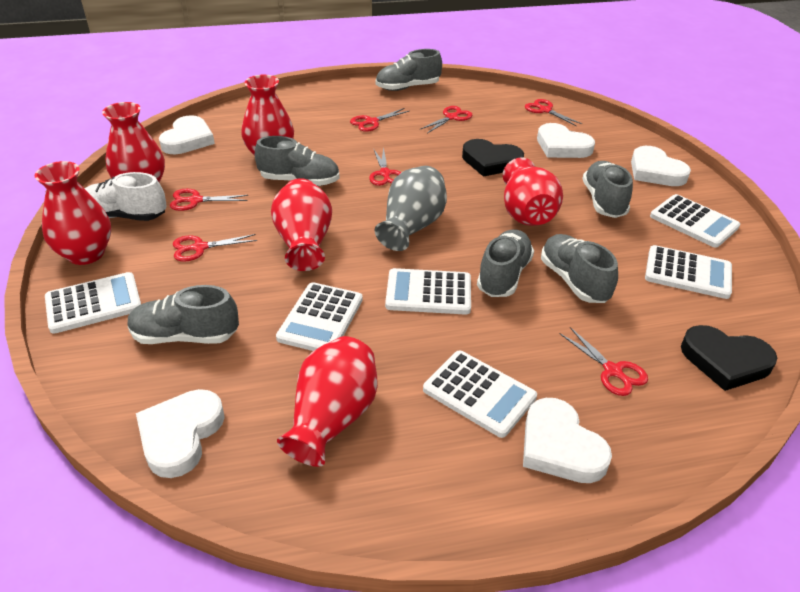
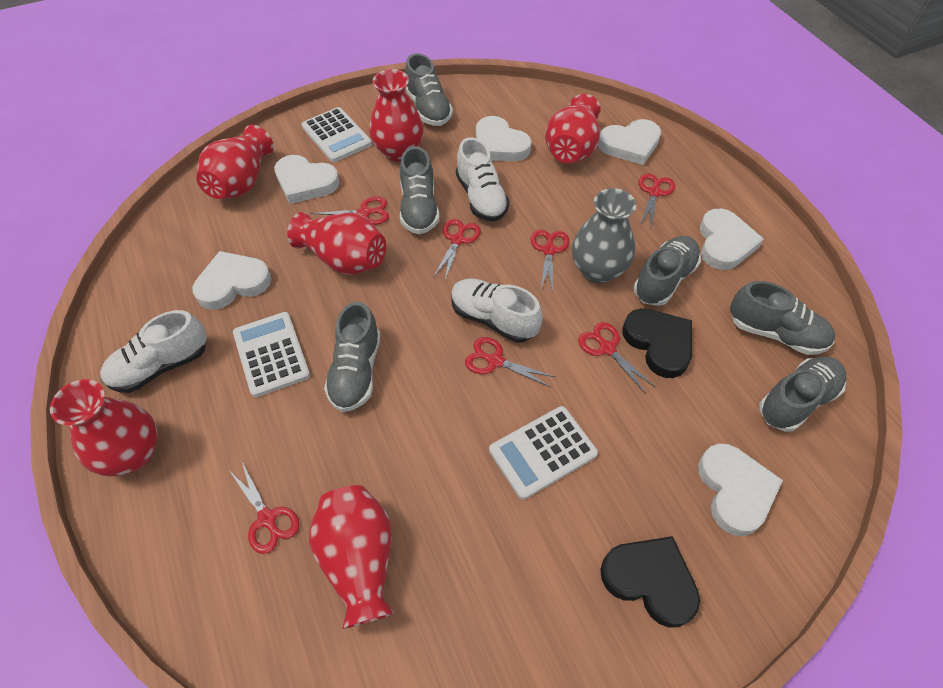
white calculator: 6 -> 3
white heart: 5 -> 6
white shoe: 1 -> 3

